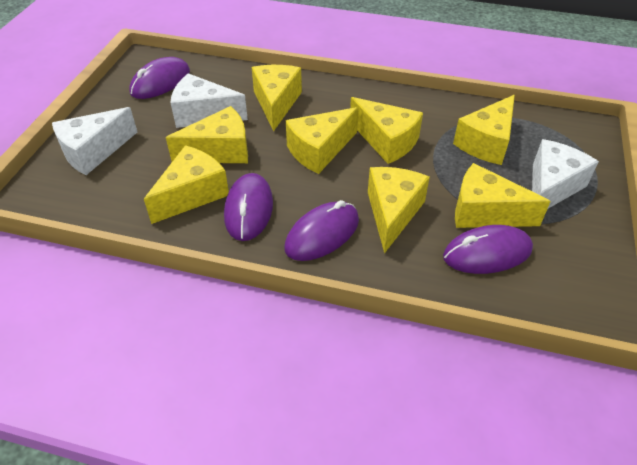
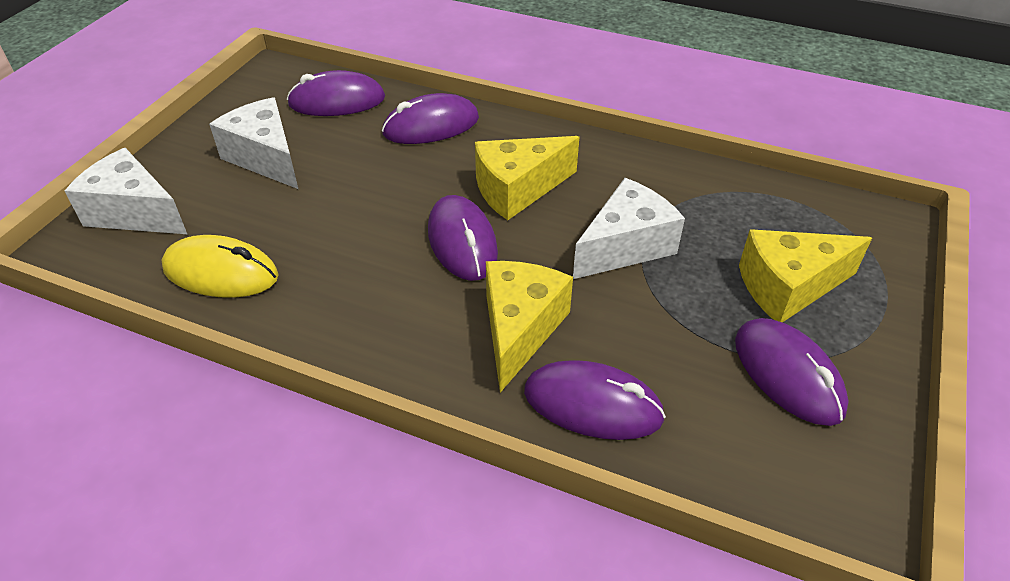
purple mouse: 4 -> 5
yellow cheese: 8 -> 3
yellow mouse: 0 -> 1

